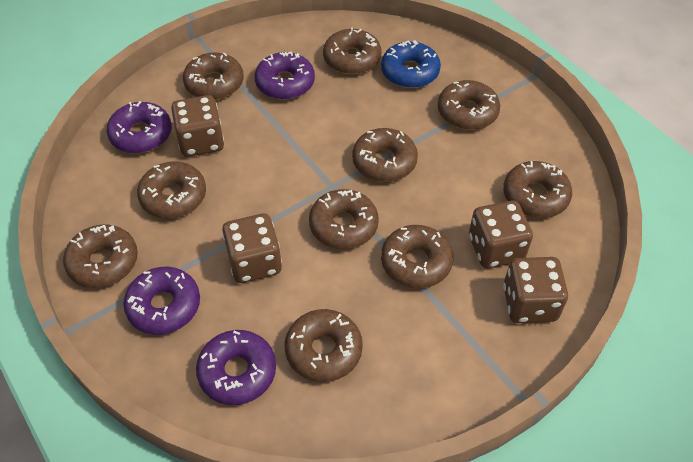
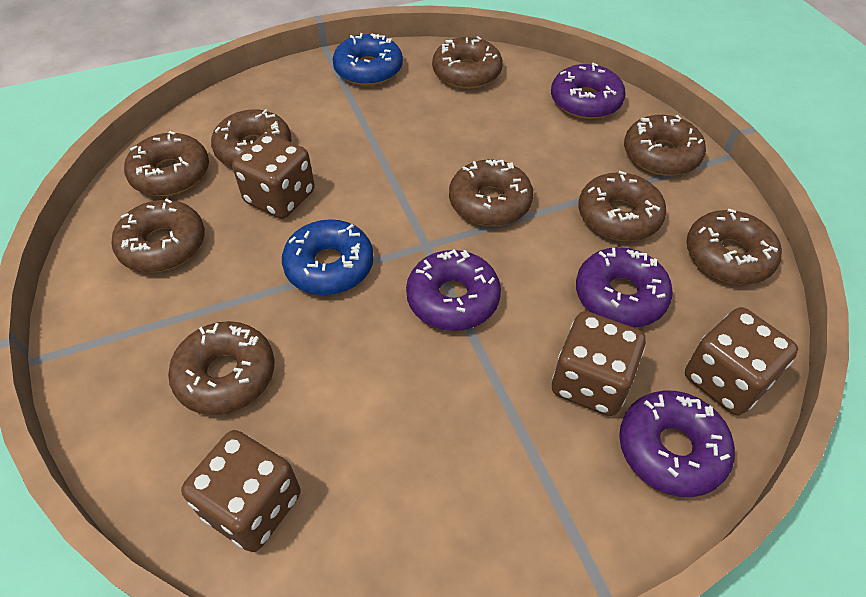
blue donut: 1 -> 2
brown donut: 10 -> 9

